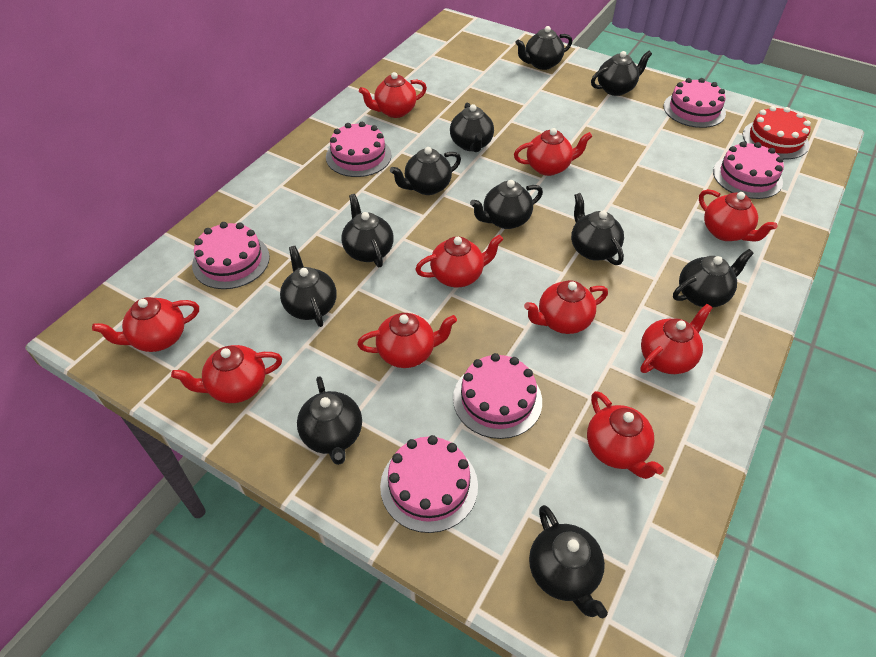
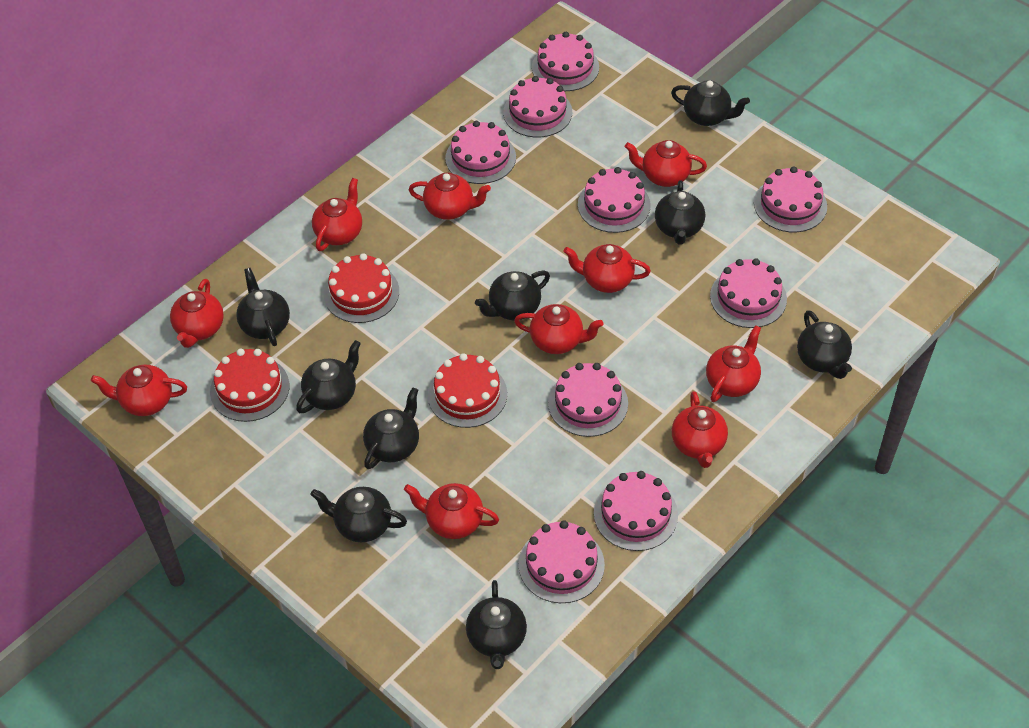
black teapot: 11 -> 9
pink cake: 6 -> 9
red cake: 1 -> 3

